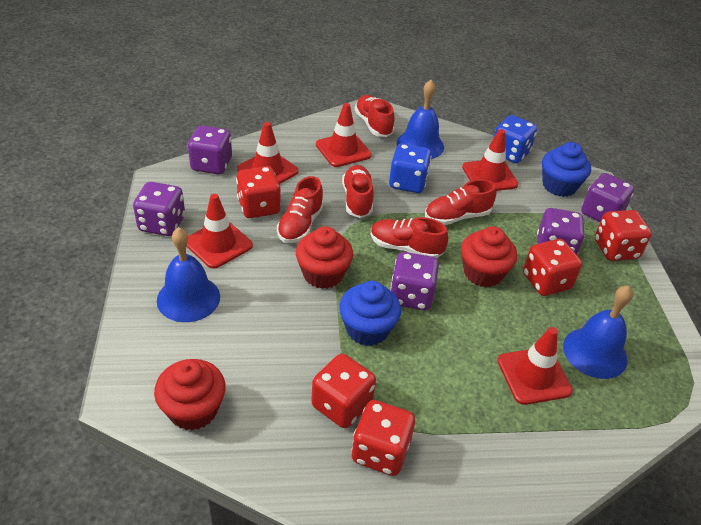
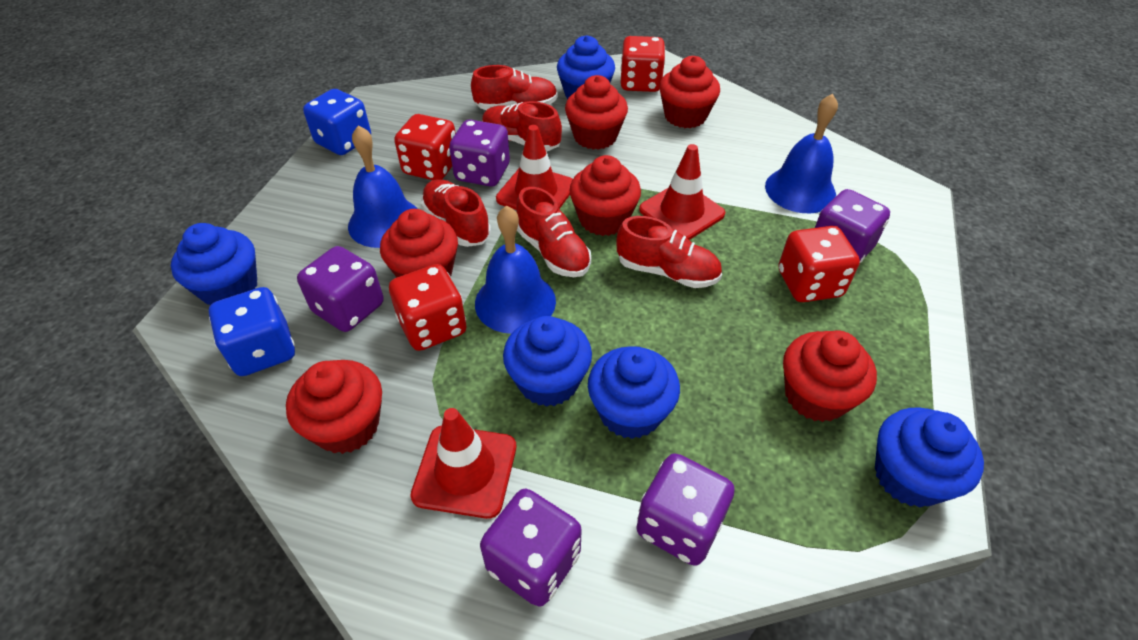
blue cupcake: 2 -> 5
red cupcake: 3 -> 6
red dice: 5 -> 4
red traffic cone: 5 -> 3

